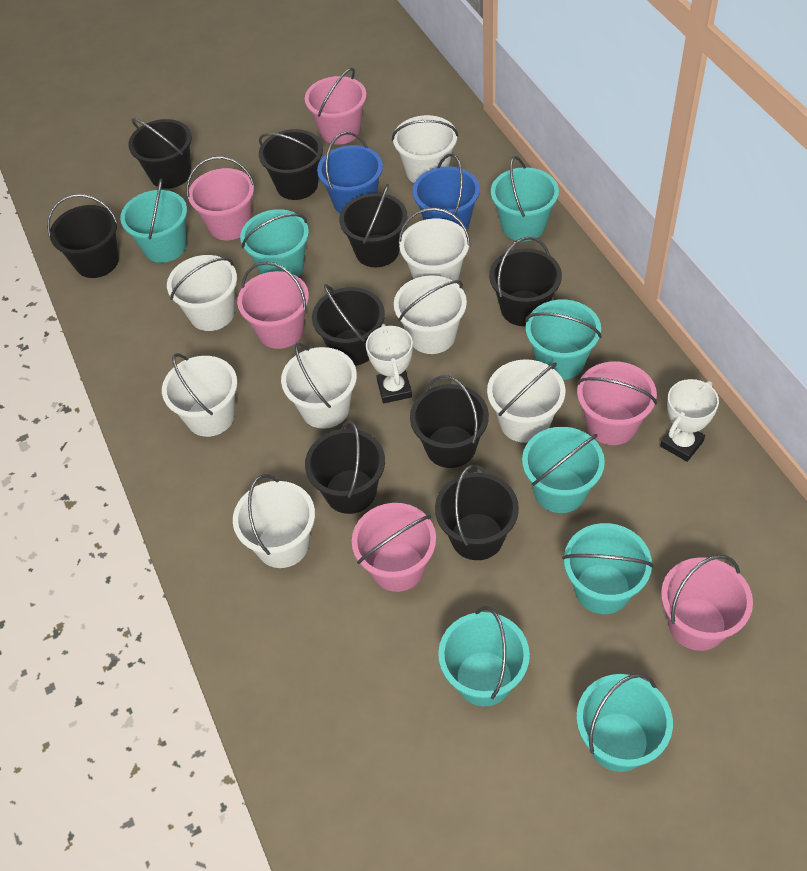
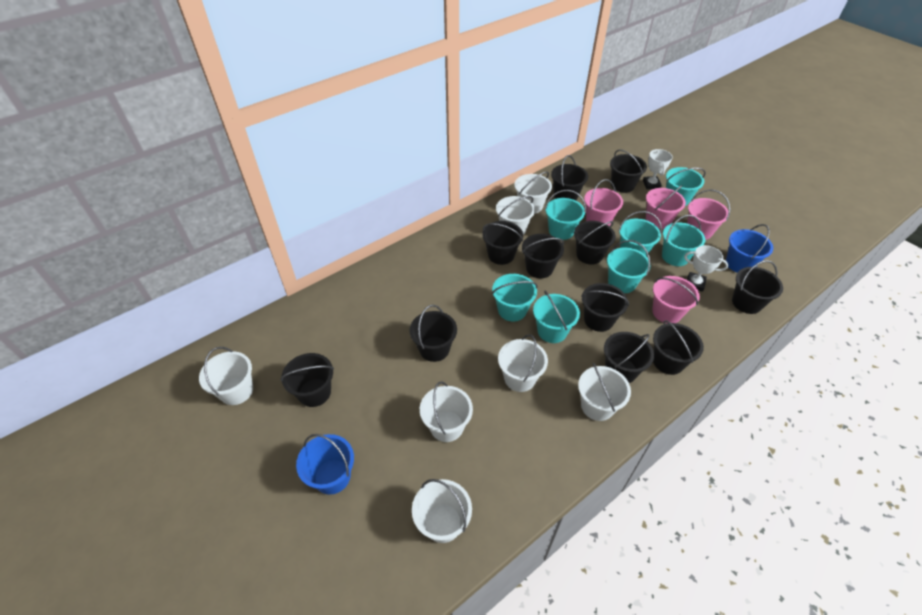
black bucket: 9 -> 11
pink bucket: 6 -> 4
turquoise bucket: 8 -> 7
white bucket: 8 -> 7

